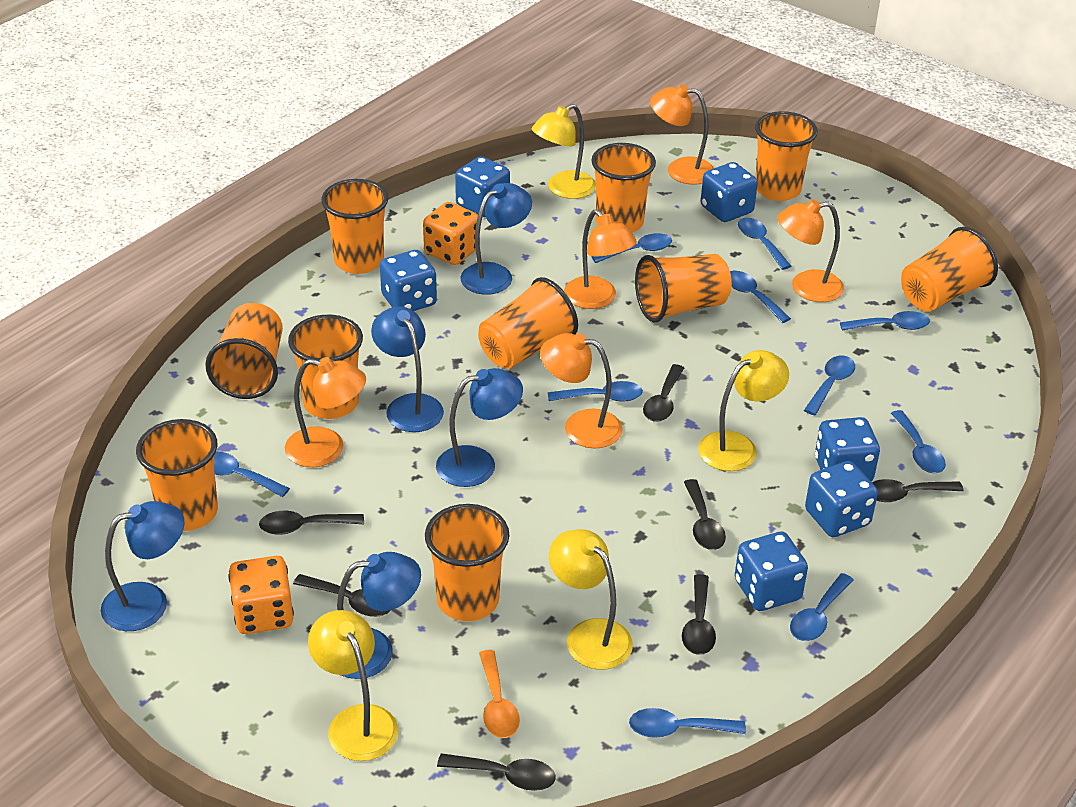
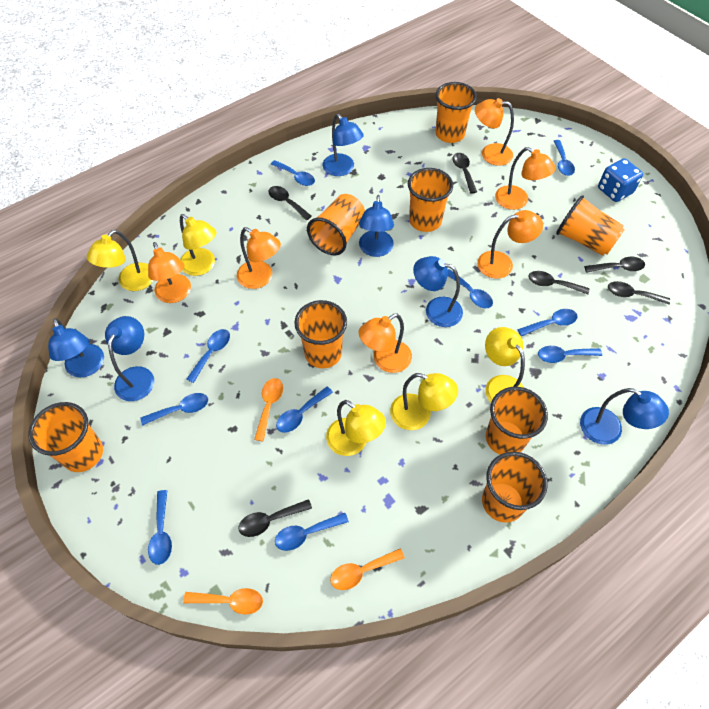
black spoon: 7 -> 6
blue dice: 6 -> 1
blue lamp: 5 -> 6
orange cup: 10 -> 8
orange dice: 2 -> 0
orange lamp: 5 -> 6
orange spoon: 1 -> 3
yellow lamp: 4 -> 5

